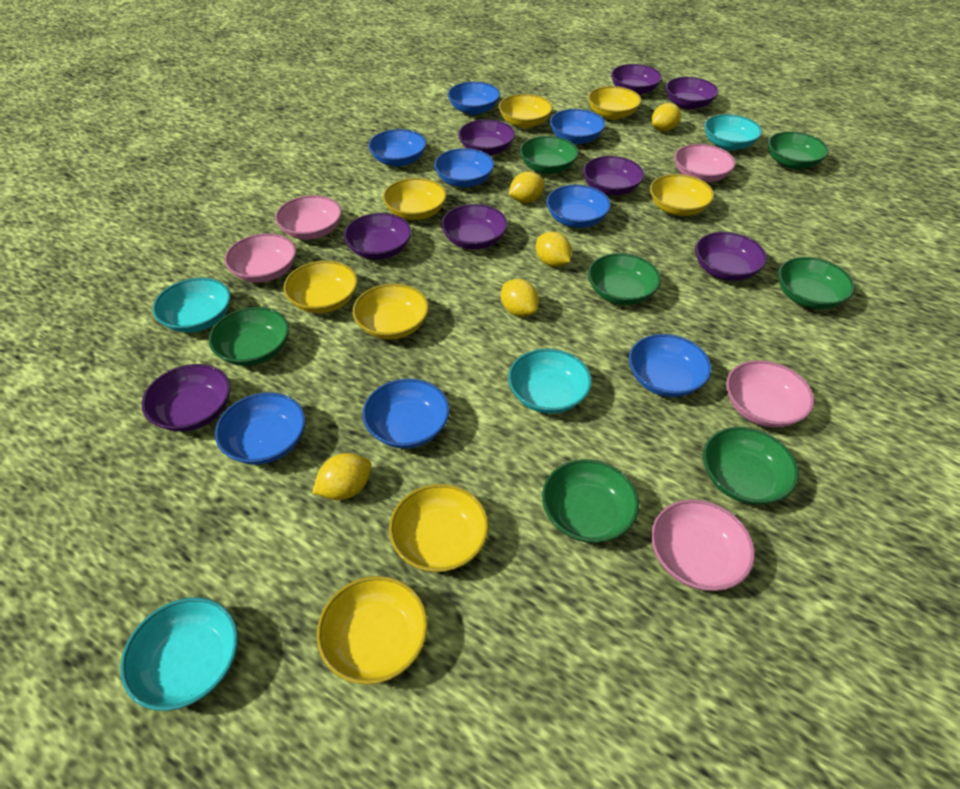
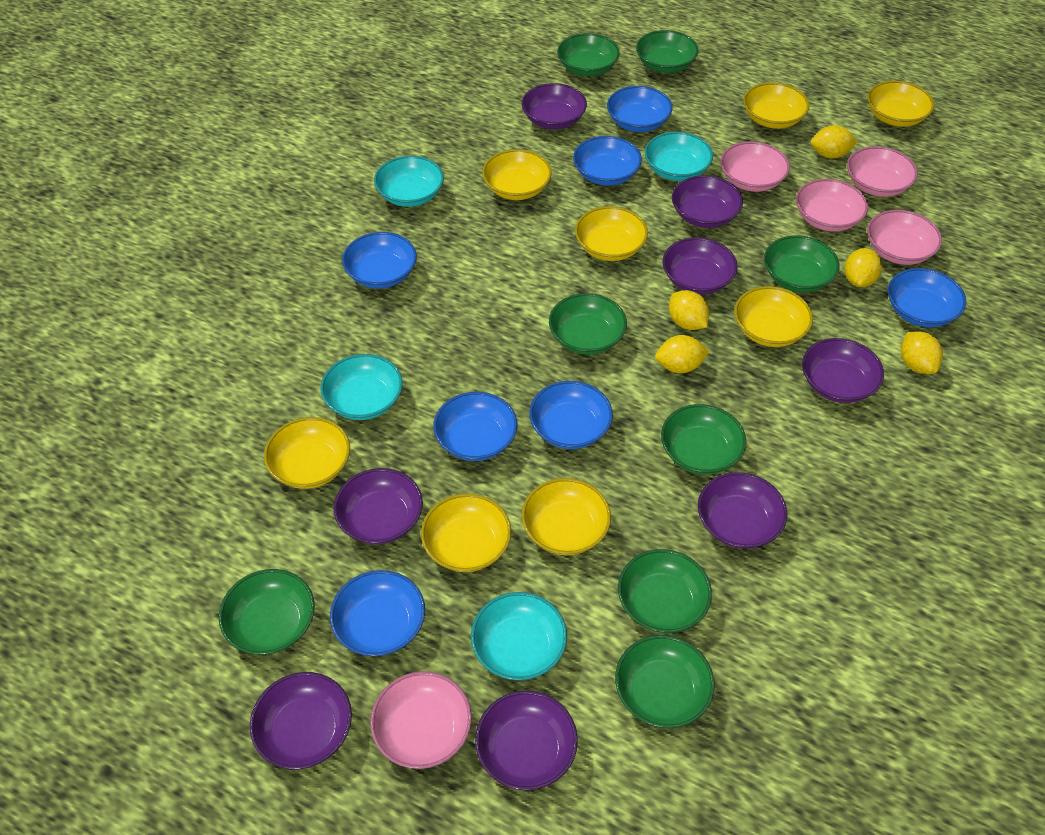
blue bowl: 8 -> 7
green bowl: 7 -> 8

